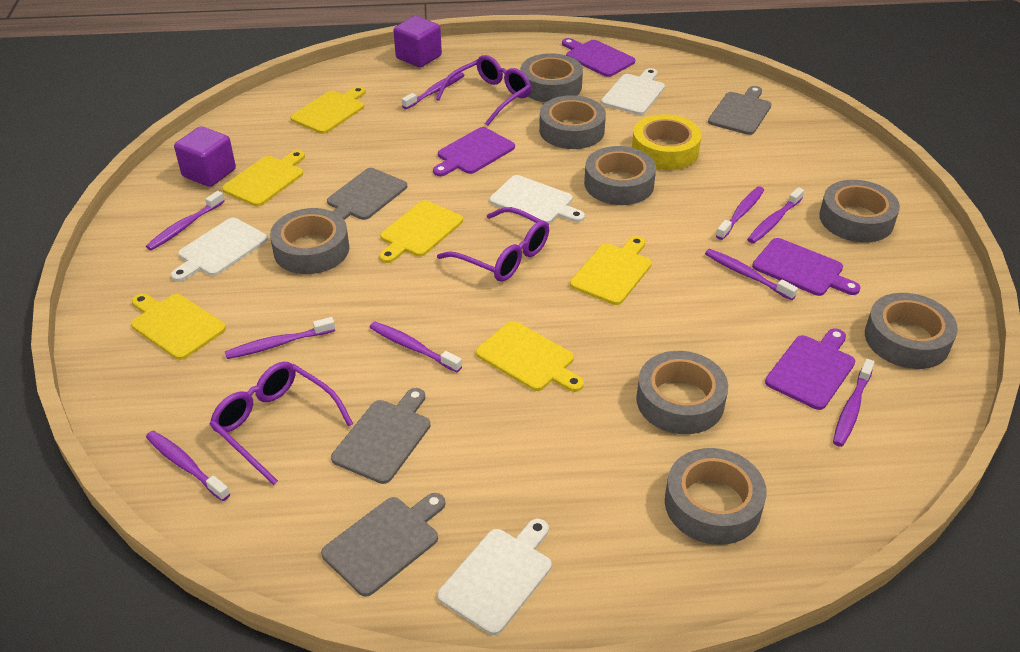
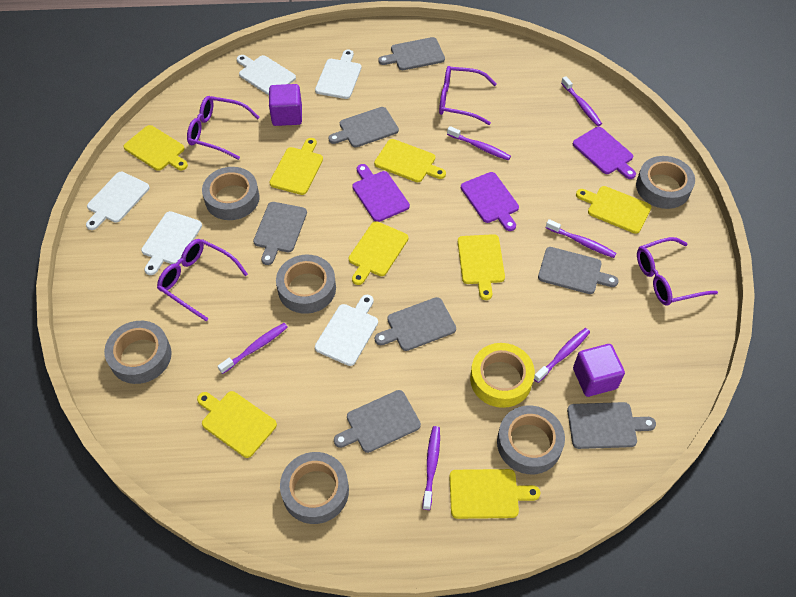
grey cutting board: 4 -> 7
grey tape: 8 -> 6
purple cutting board: 4 -> 3
purple glasses: 3 -> 4
purple toothbrush: 9 -> 6
white cutting board: 4 -> 5
yellow cutting board: 6 -> 8

